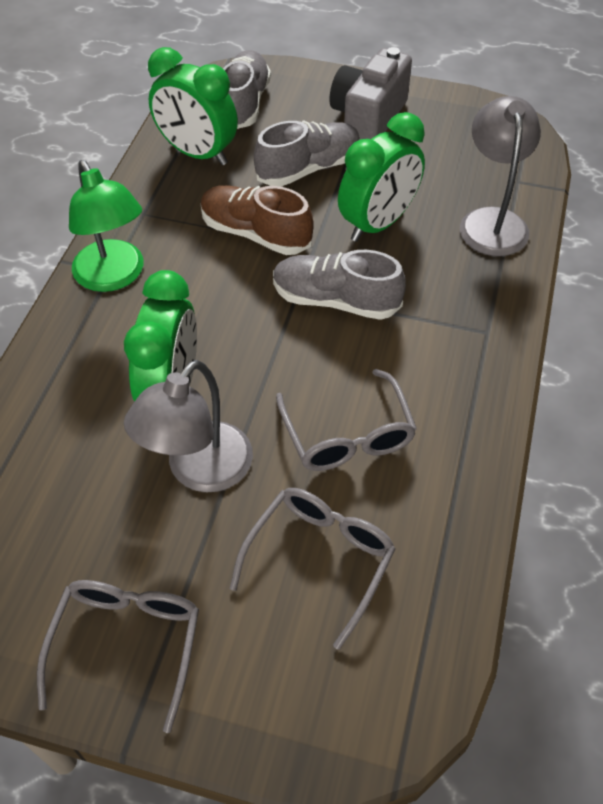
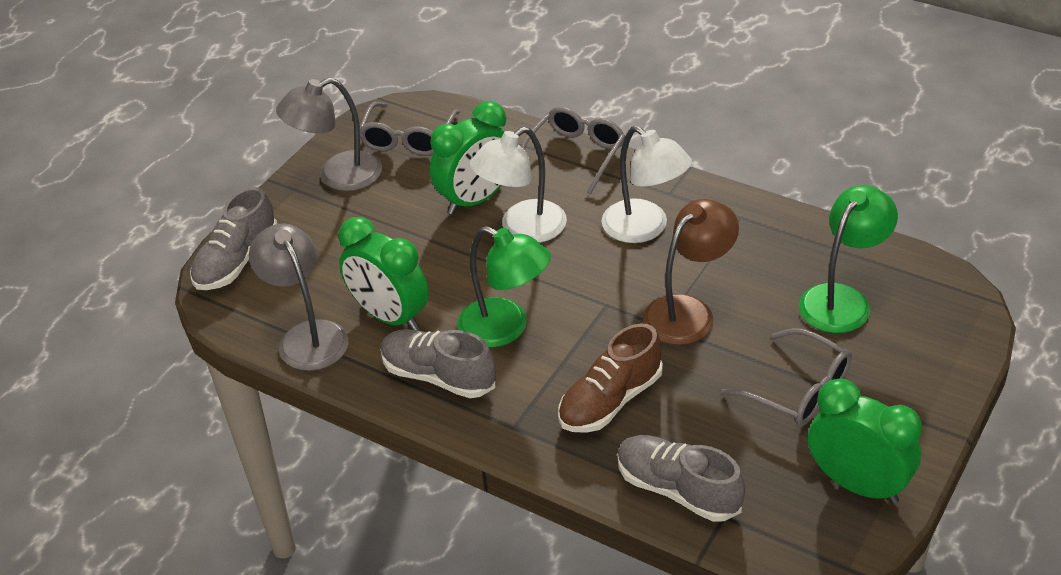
brown lamp: 0 -> 1
green lamp: 1 -> 2
grey camera: 1 -> 0
white lamp: 0 -> 2

